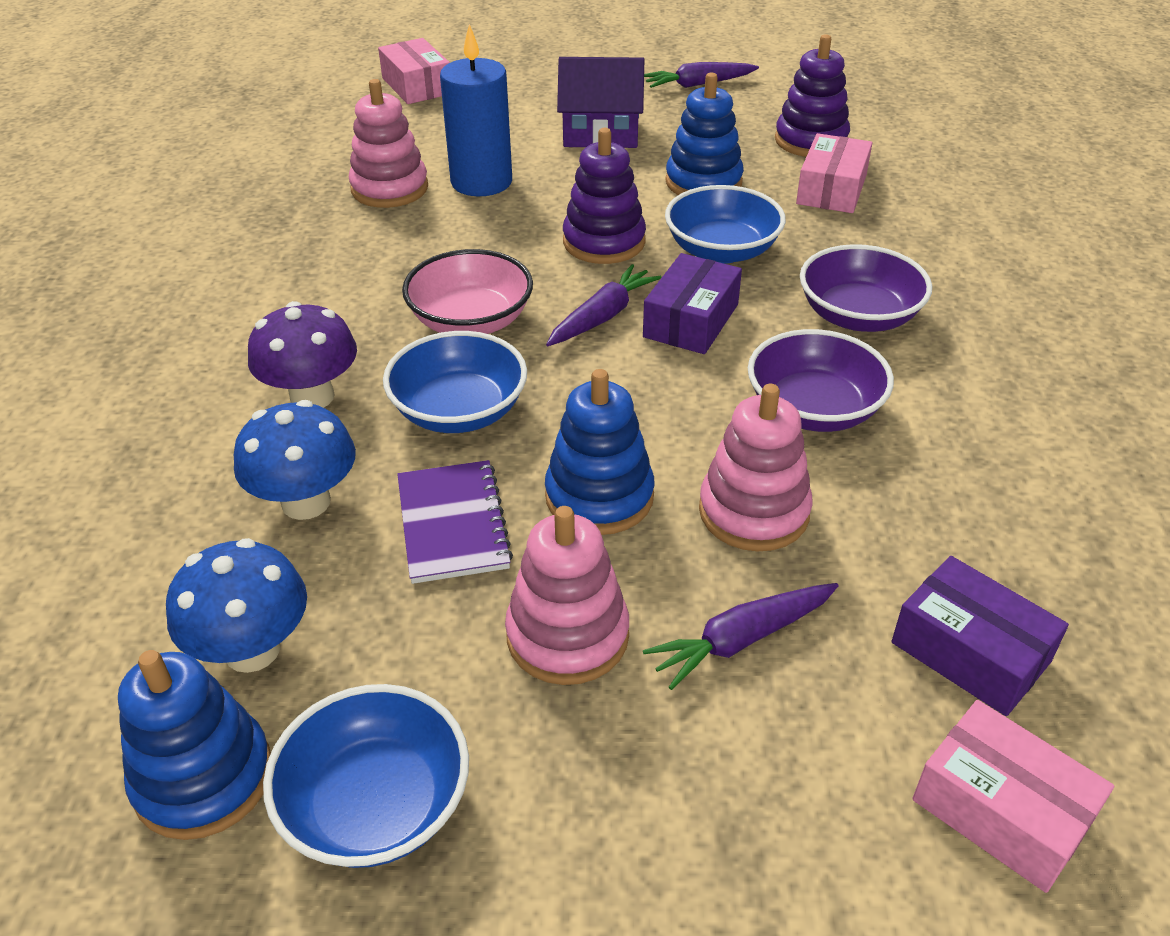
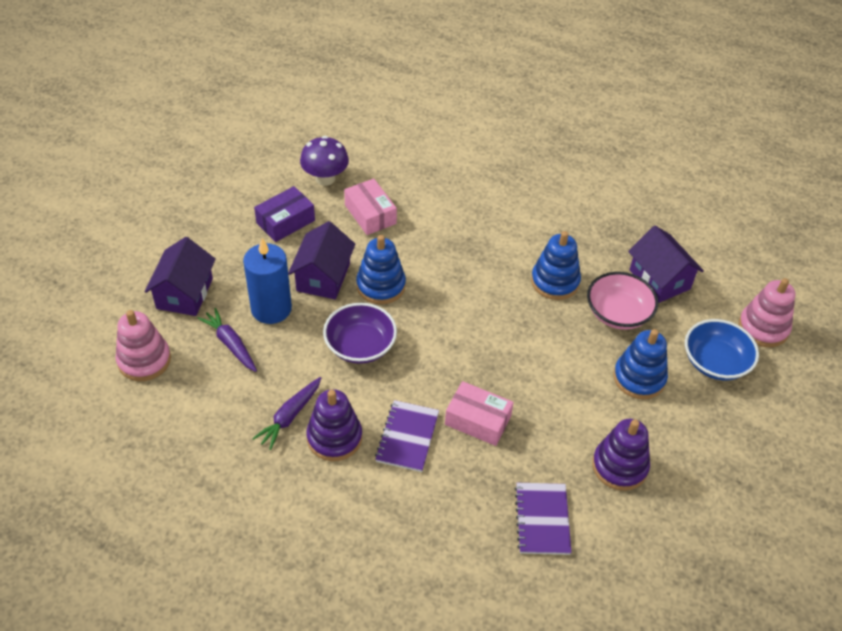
blue bowl: 3 -> 1
blue mushroom: 2 -> 0
pink box: 3 -> 2
pink stacking toy: 3 -> 2
purple bowl: 2 -> 1
purple box: 2 -> 1
purple carrot: 3 -> 2
purple house: 1 -> 3
purple notebook: 1 -> 2

